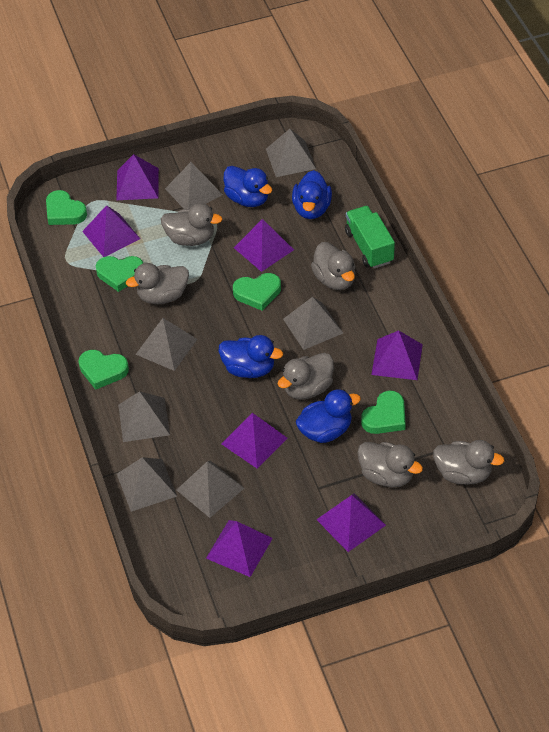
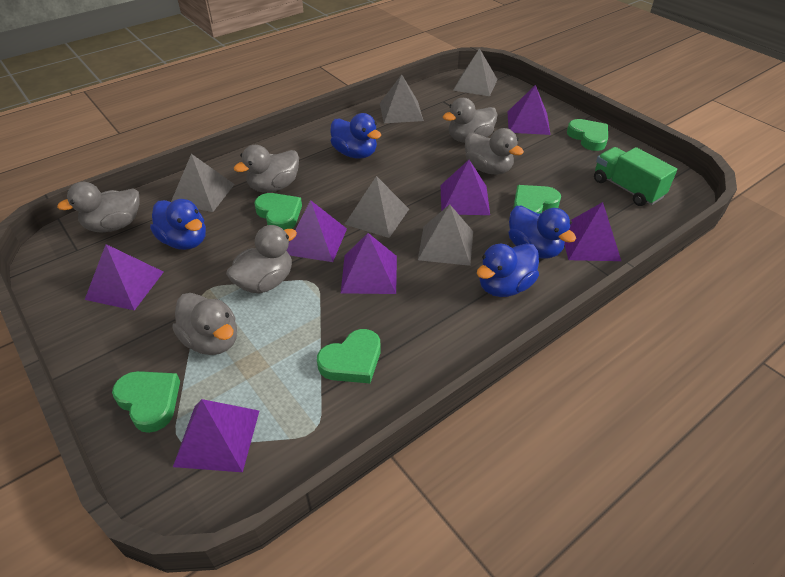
grey pyramid: 7 -> 5

